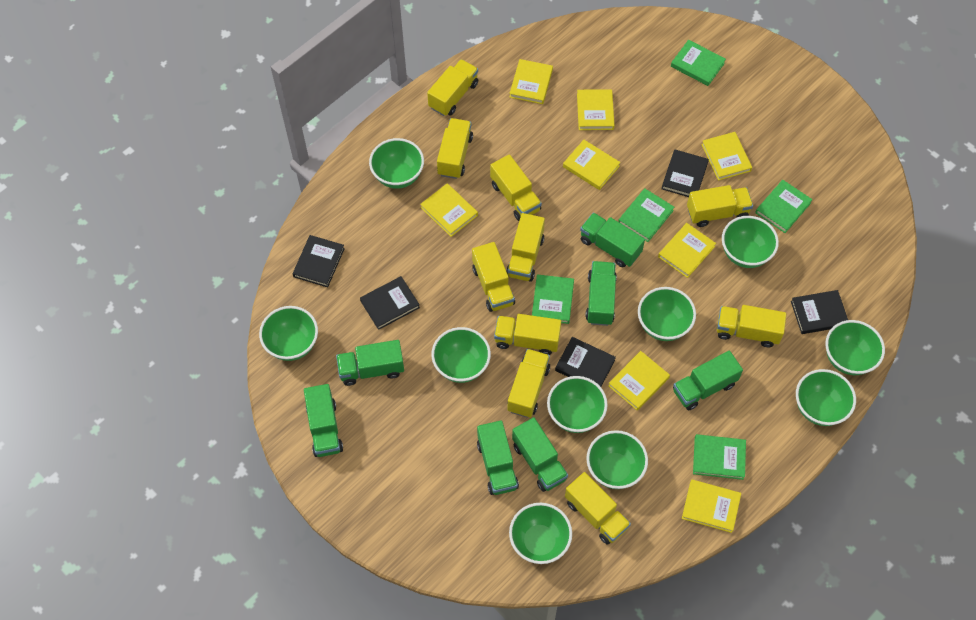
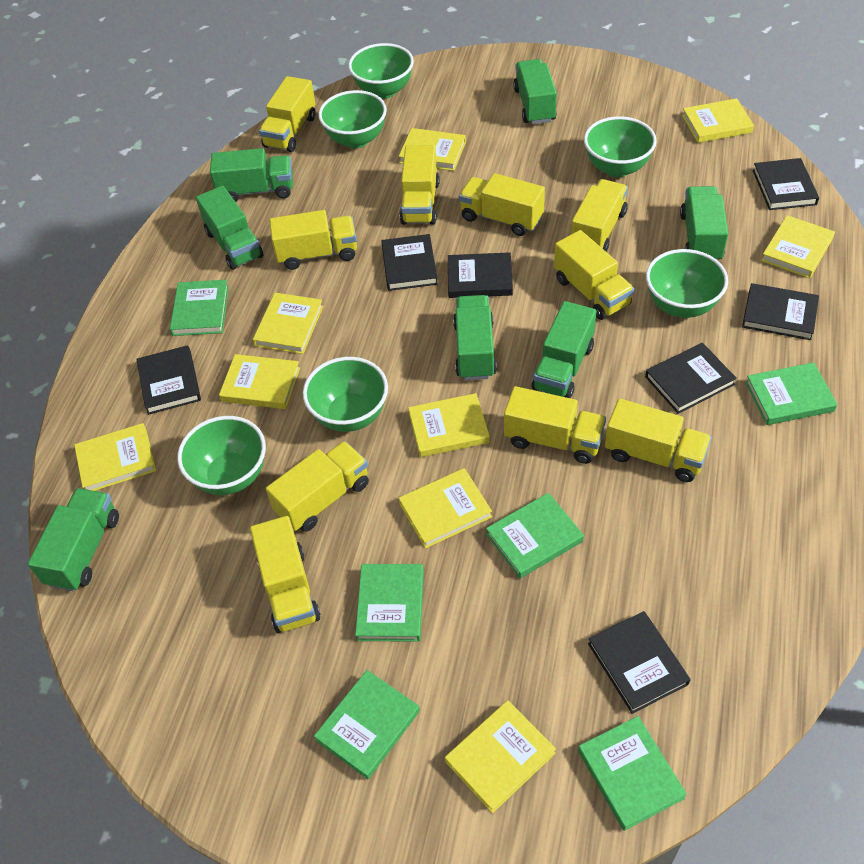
black book: 5 -> 7
green book: 5 -> 6
green bowl: 10 -> 6
yellow book: 8 -> 9

